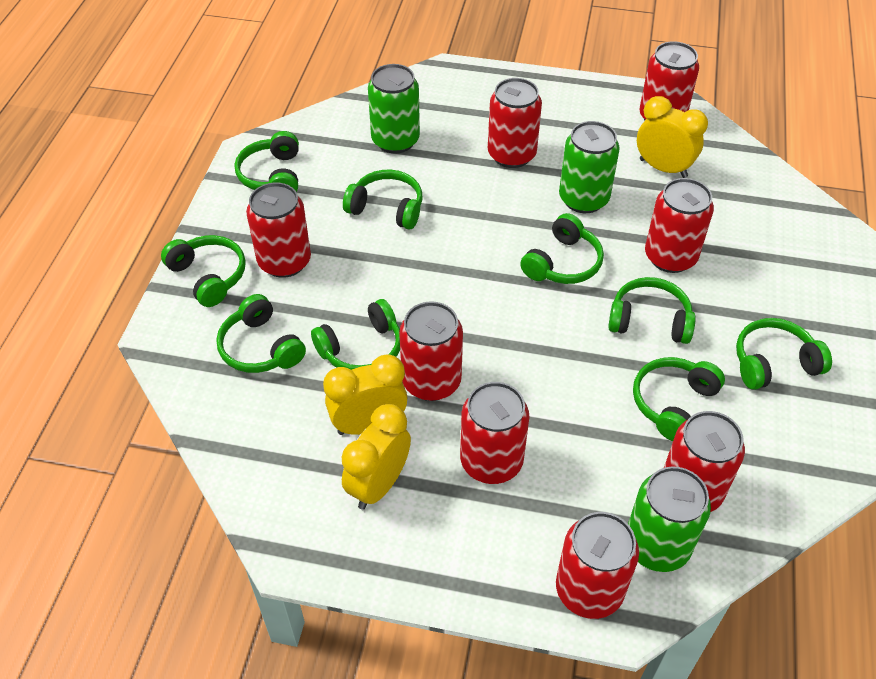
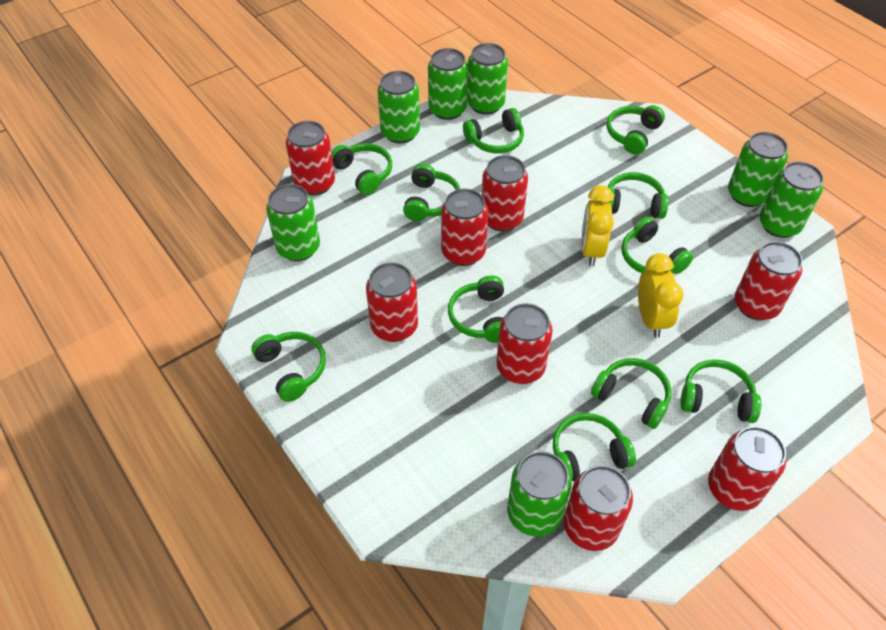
green can: 3 -> 7
green headphones: 9 -> 11
yellow clock: 3 -> 2

